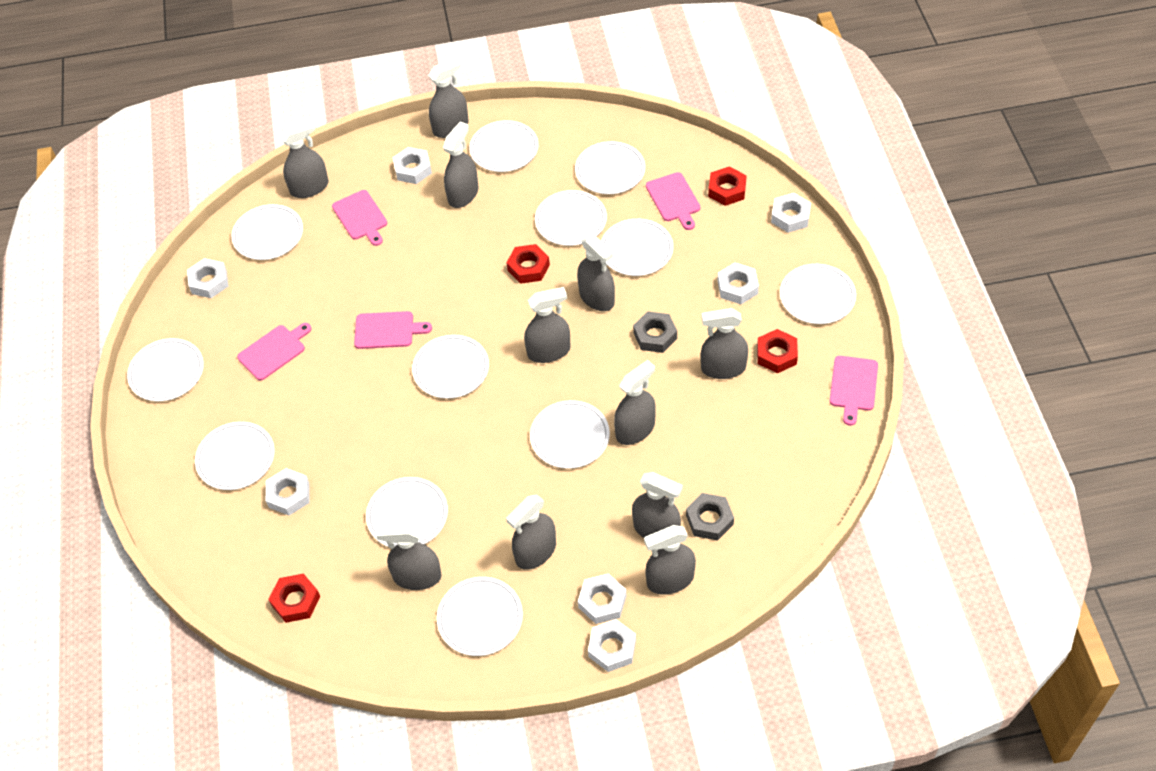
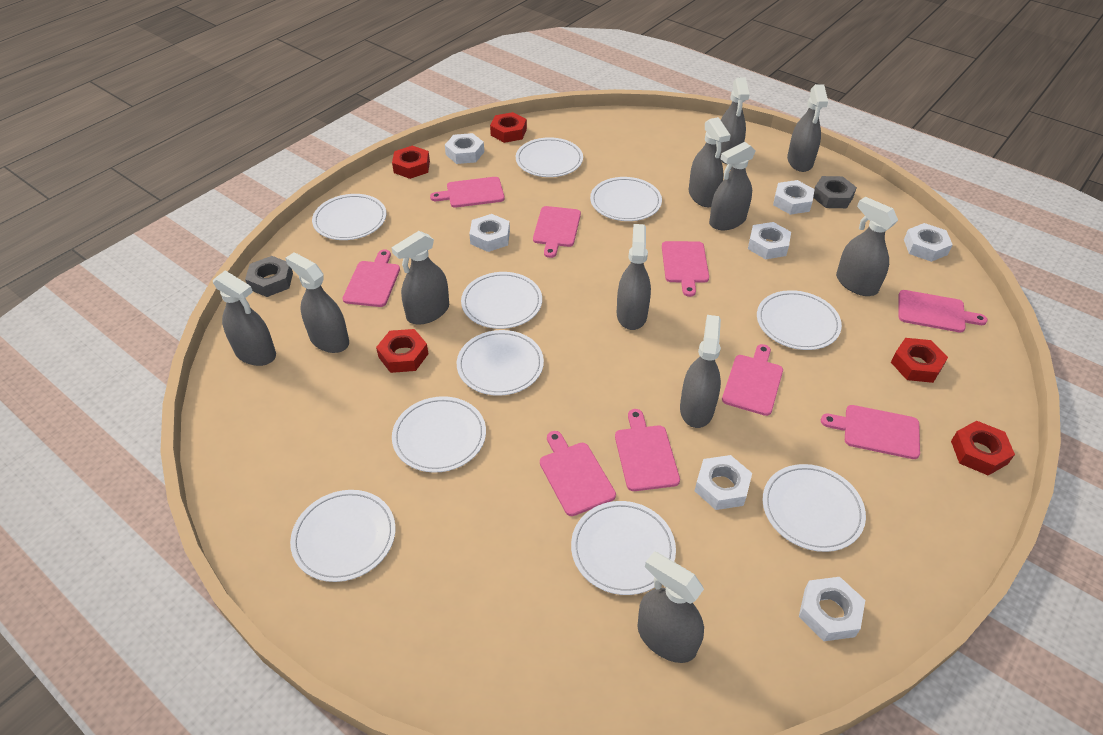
pink cutting board: 5 -> 9
red nut: 4 -> 5
white plate: 12 -> 10

